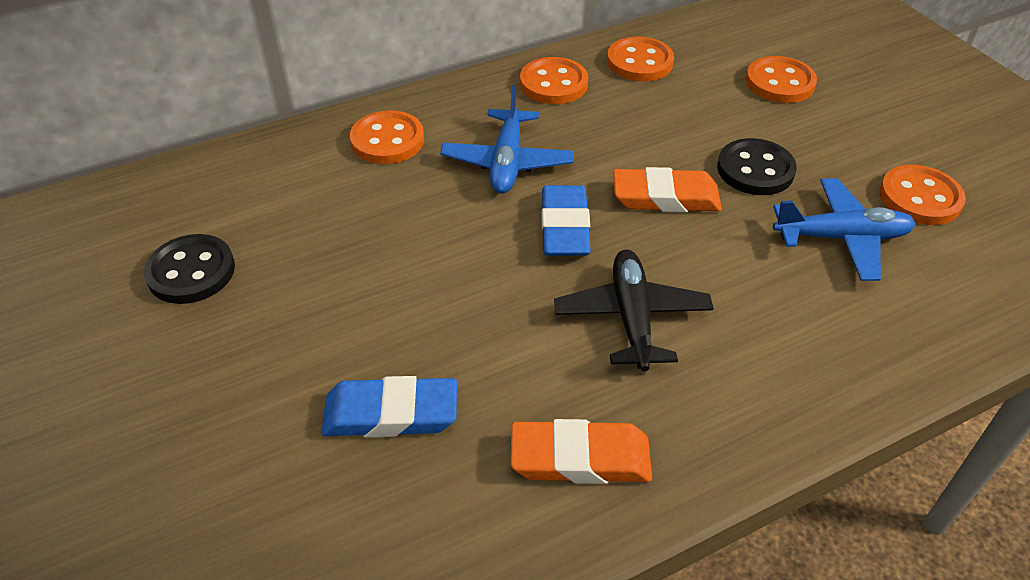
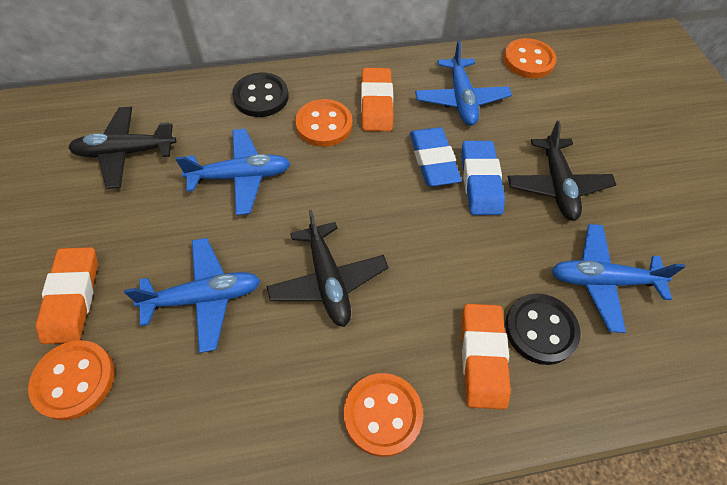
black plane: 1 -> 3
blue plane: 2 -> 4
orange button: 5 -> 4
orange eraser: 2 -> 3

